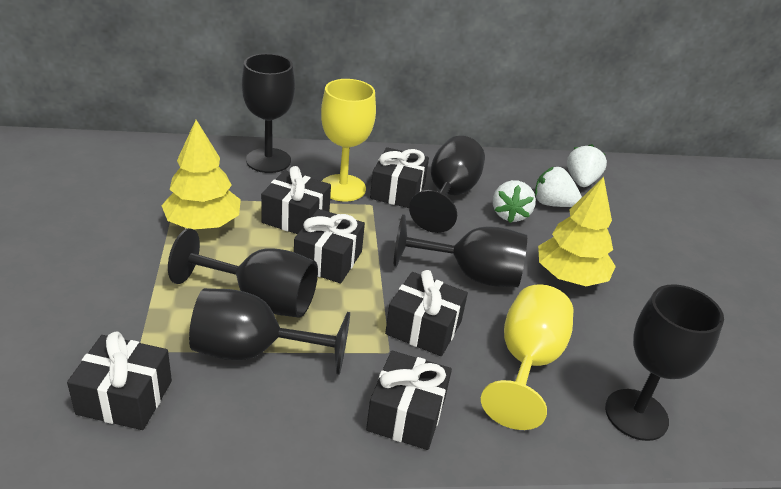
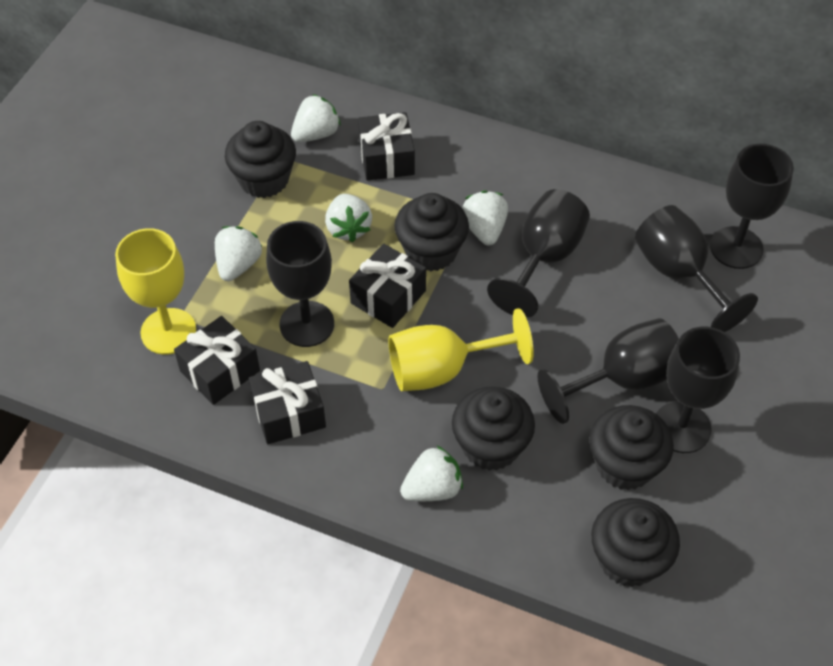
black cupcake: 0 -> 5
black gift: 6 -> 4
white strawberry: 3 -> 5
yellow tree: 2 -> 0

